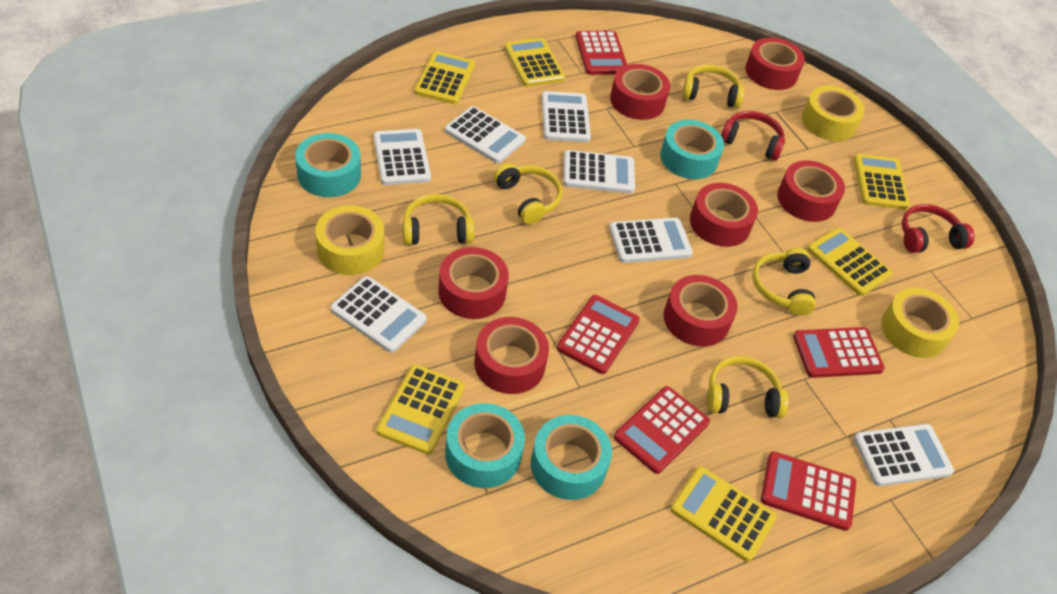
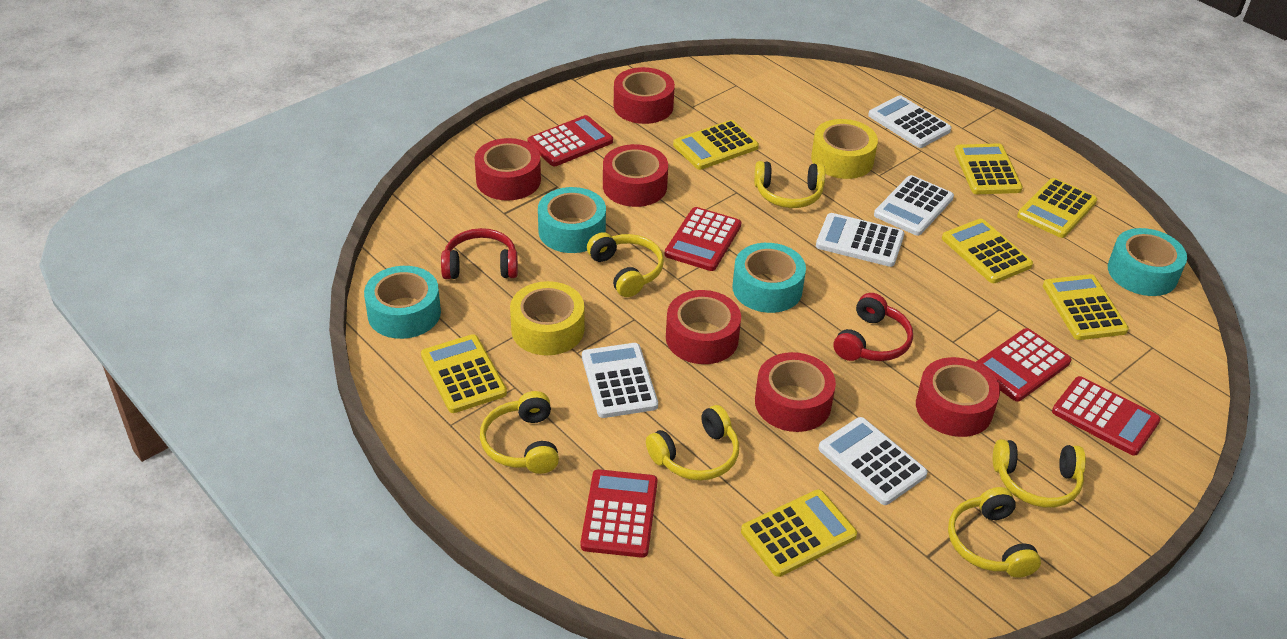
red tape: 7 -> 6
white calculator: 7 -> 5
yellow calculator: 6 -> 7
yellow headphones: 5 -> 6
yellow tape: 3 -> 2

